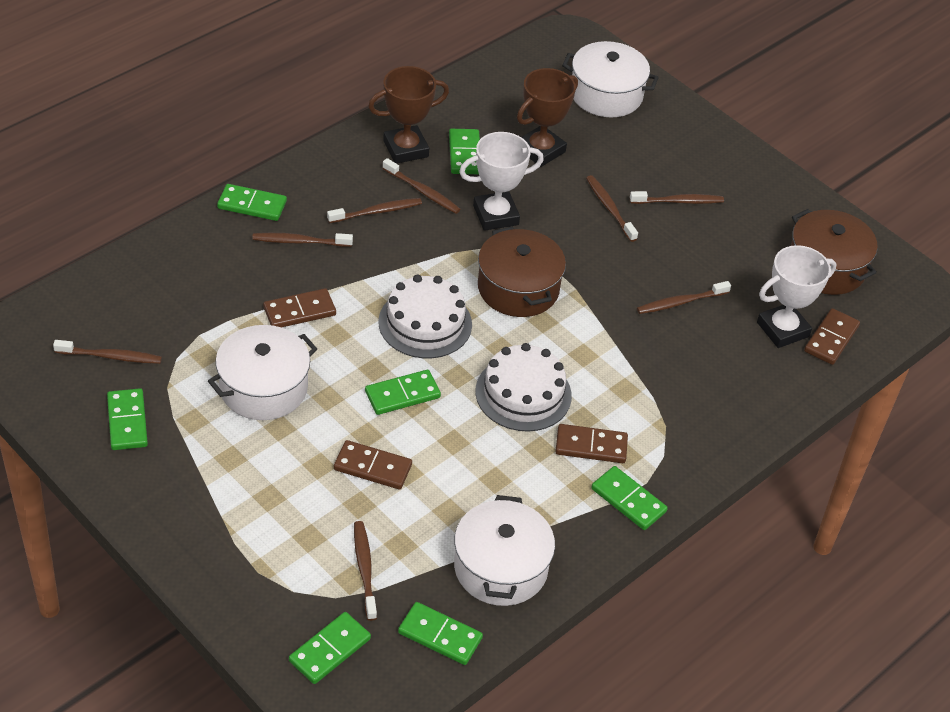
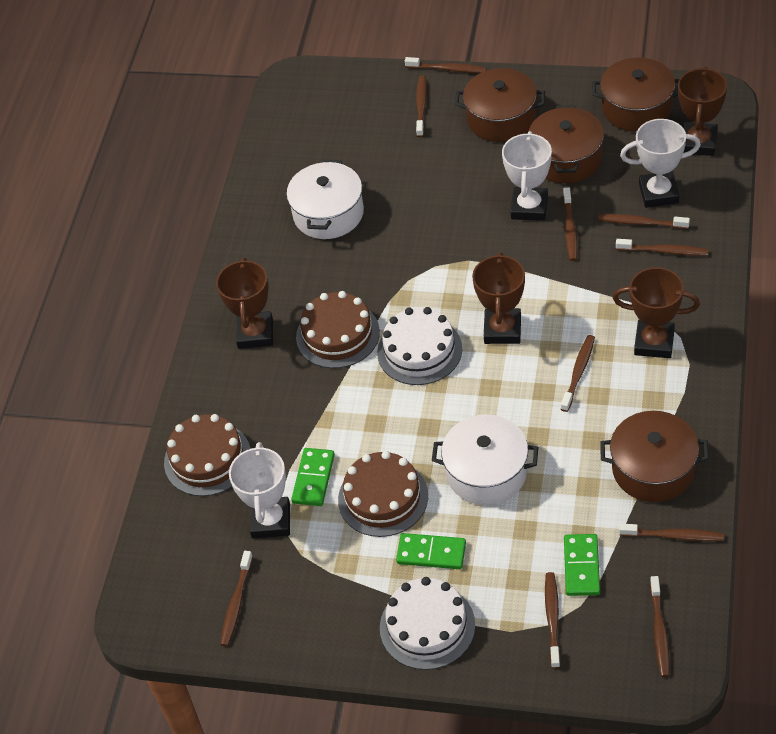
brown cake: 0 -> 3
brown domino: 4 -> 0
brown pot: 2 -> 4
brown toothbrush: 8 -> 10
brown trophy: 2 -> 4
green domino: 7 -> 3
white pot: 3 -> 2
white trophy: 2 -> 3

